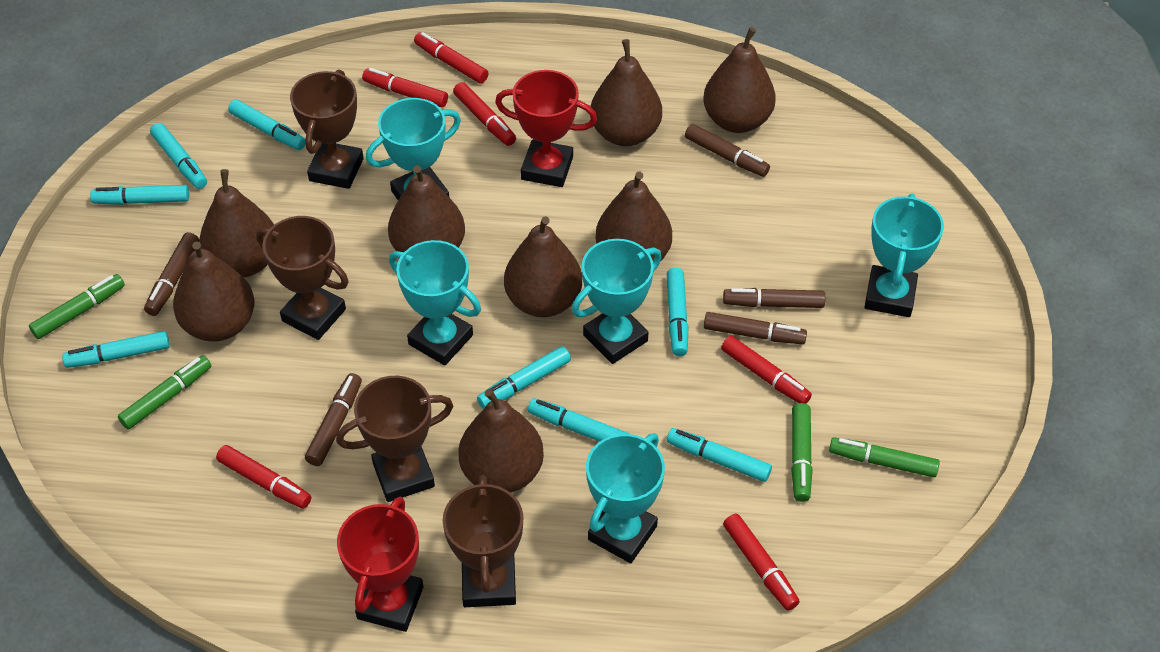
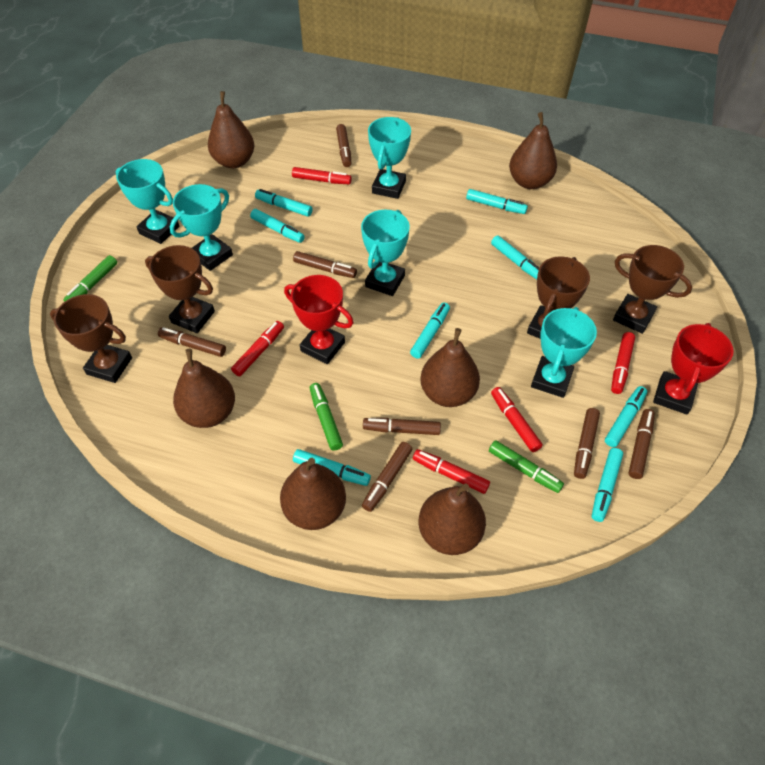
brown marker: 5 -> 7
brown pear: 8 -> 6
green marker: 4 -> 3
red marker: 6 -> 5

